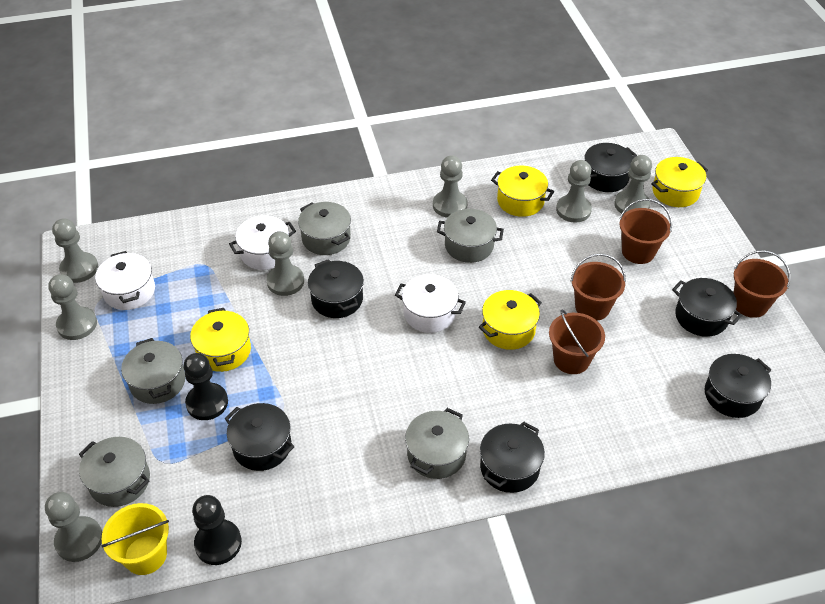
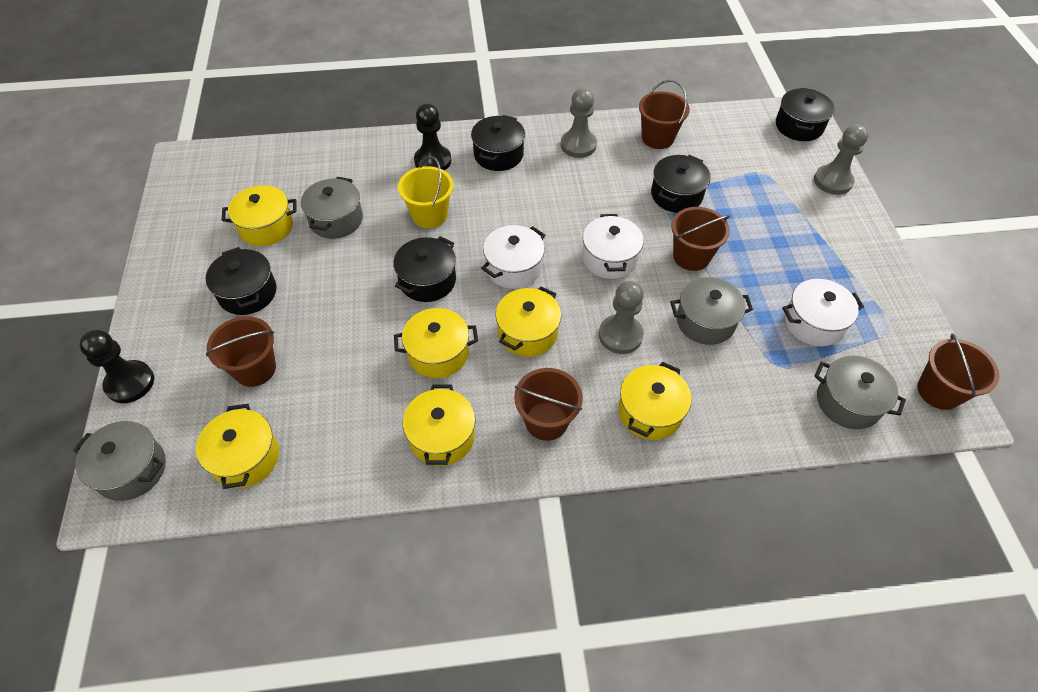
black pot: 6 -> 5
brown bucket: 4 -> 5
grey pawn: 7 -> 3
grey pot: 5 -> 4
yellow pot: 4 -> 6

